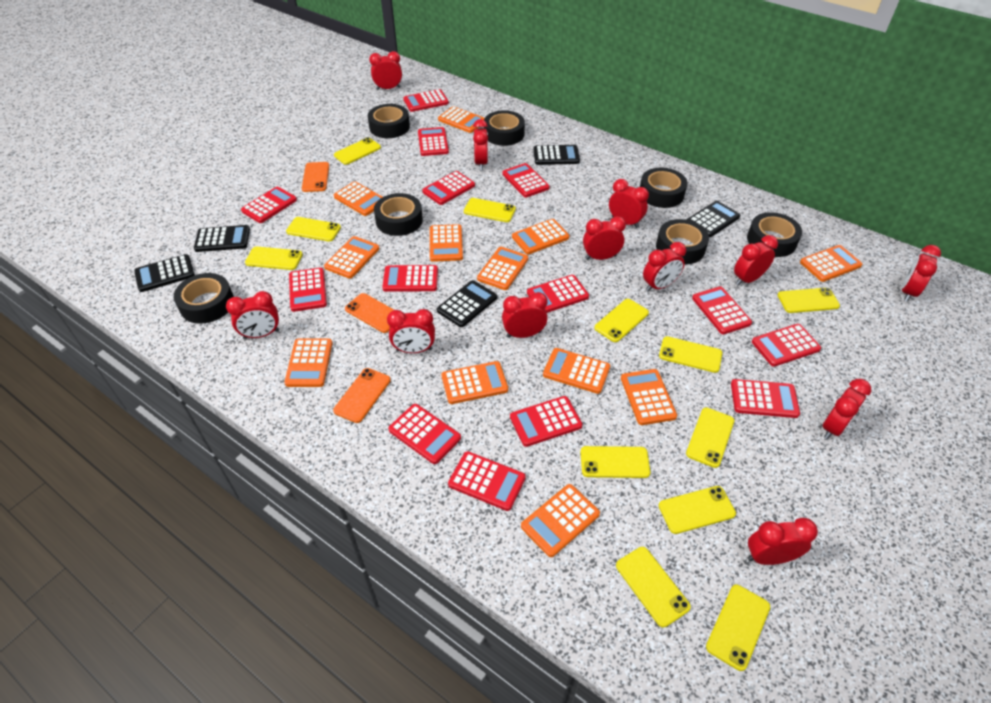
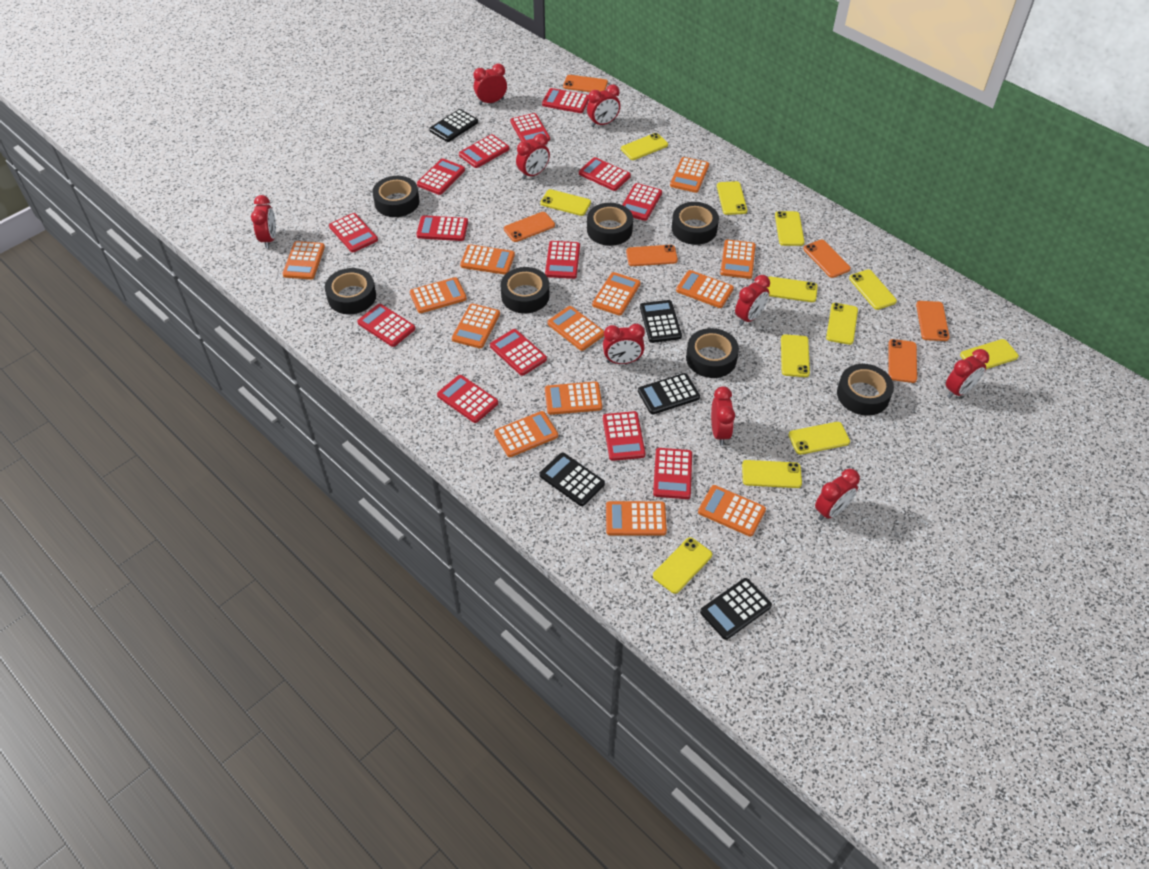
orange calculator: 12 -> 13
orange phone: 3 -> 6
red clock: 12 -> 9

